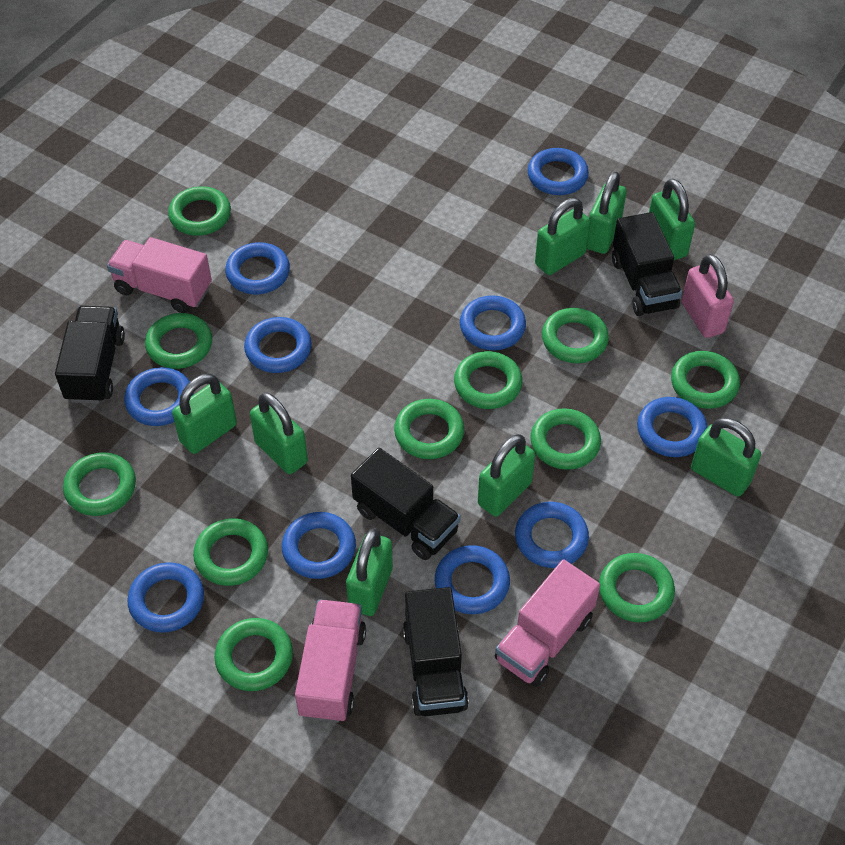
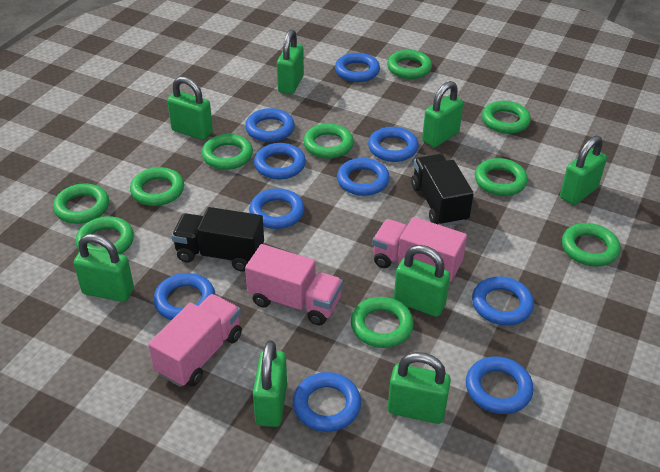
black truck: 4 -> 2
green ring: 11 -> 10
pink padlock: 1 -> 0

